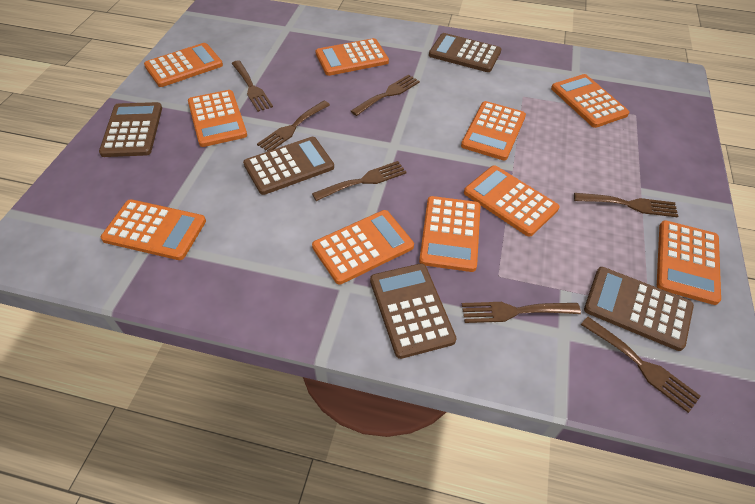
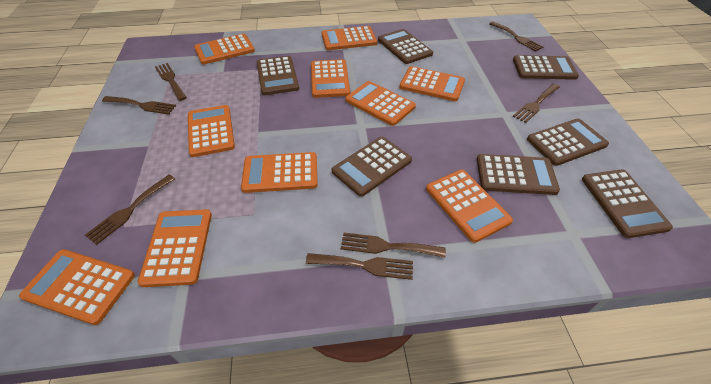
brown calculator: 5 -> 7

